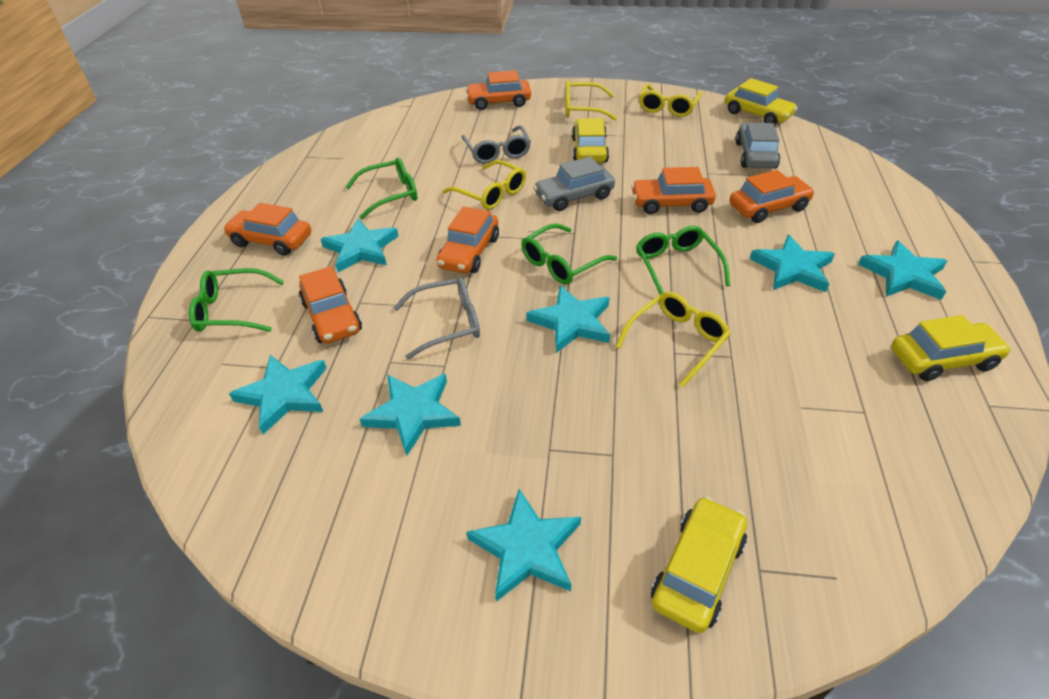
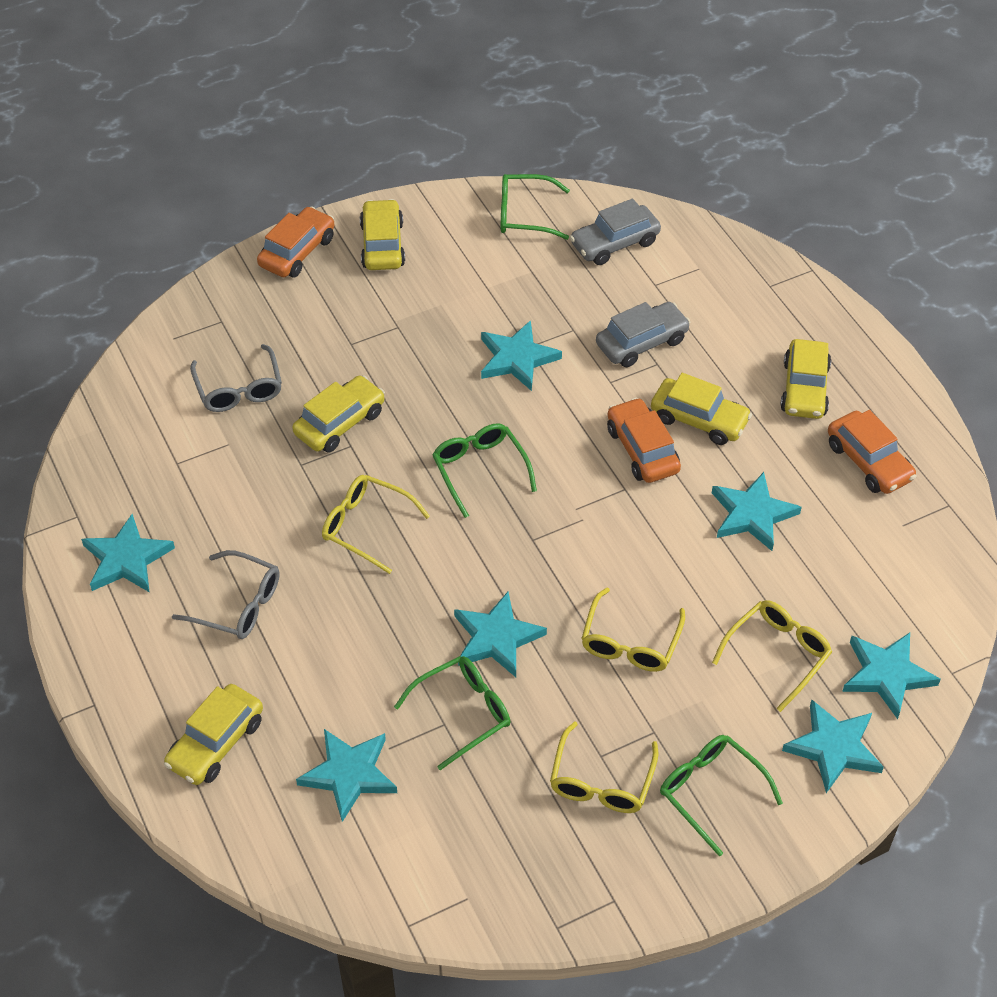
orange car: 6 -> 3
yellow car: 4 -> 5

